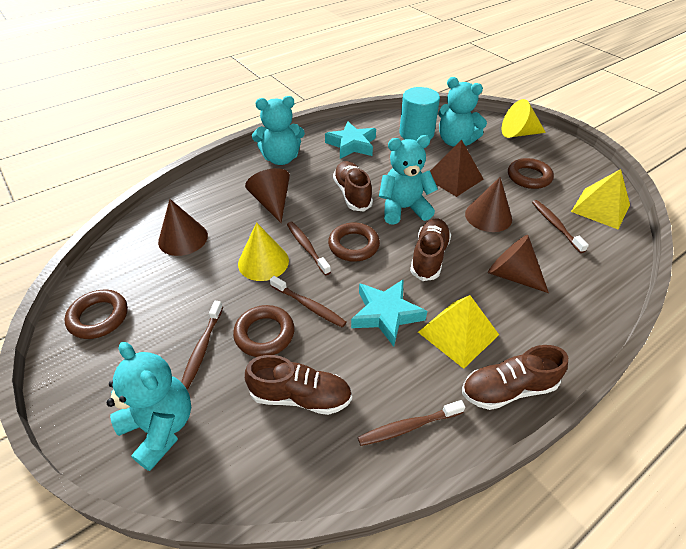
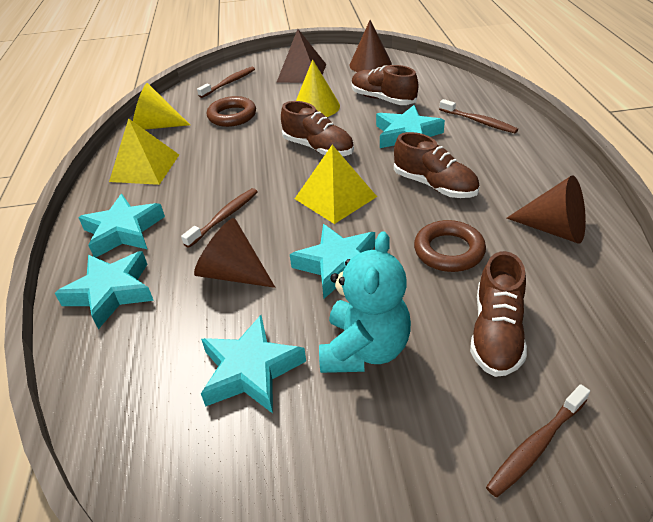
brown cone: 4 -> 3
brown ring: 4 -> 2
brown toothbrush: 5 -> 4
turquoise cylinder: 1 -> 0
turquoise star: 2 -> 5
turquoise teddy bear: 4 -> 1

